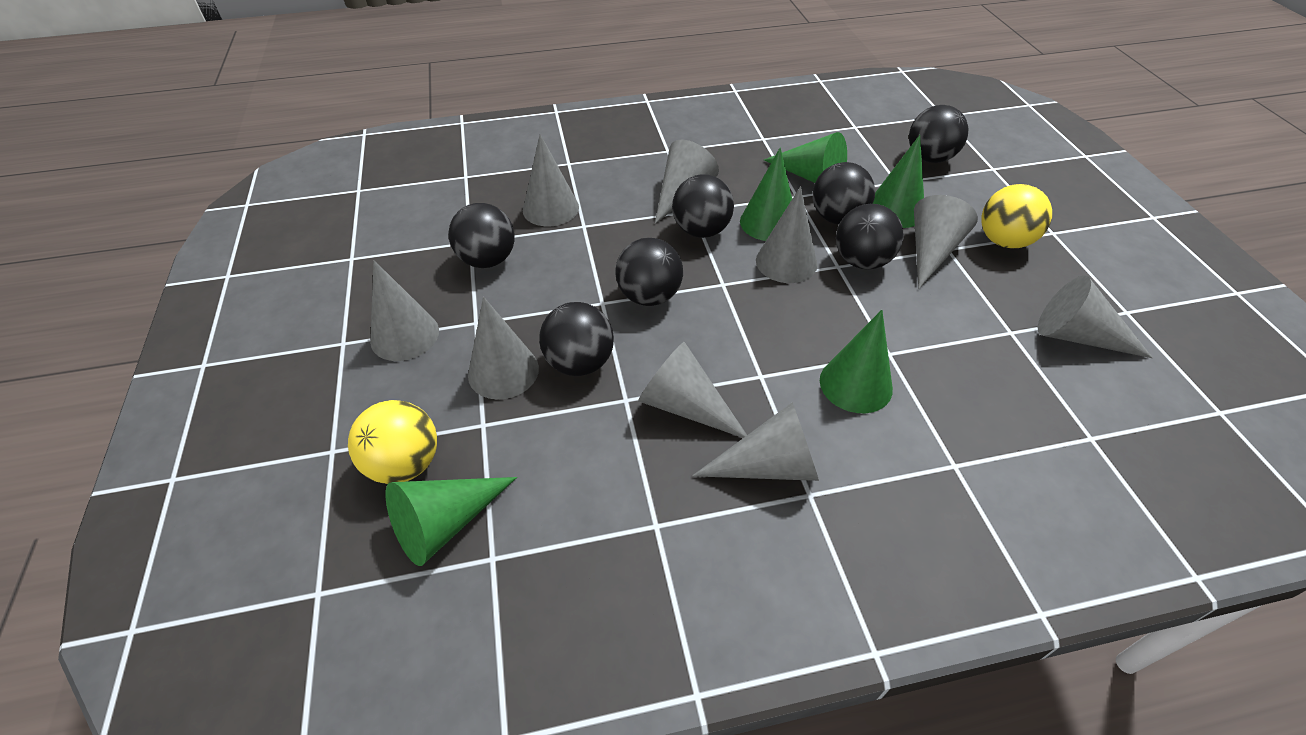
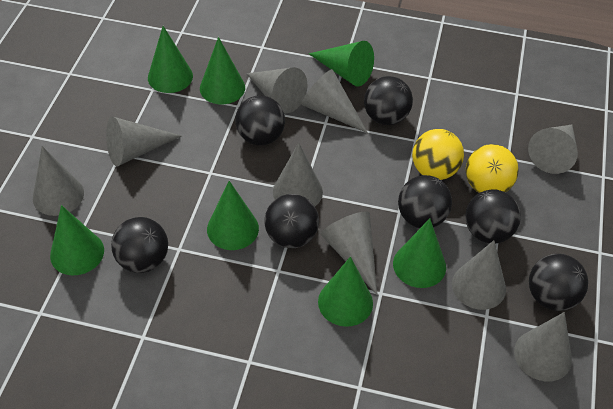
green cone: 5 -> 7

